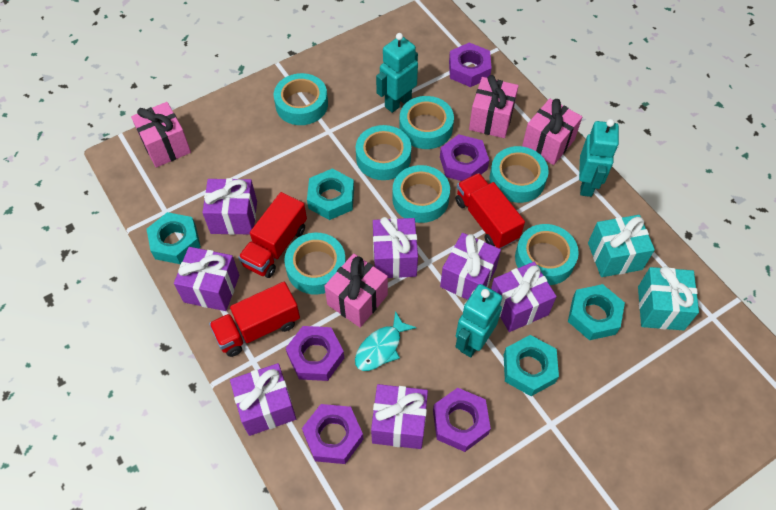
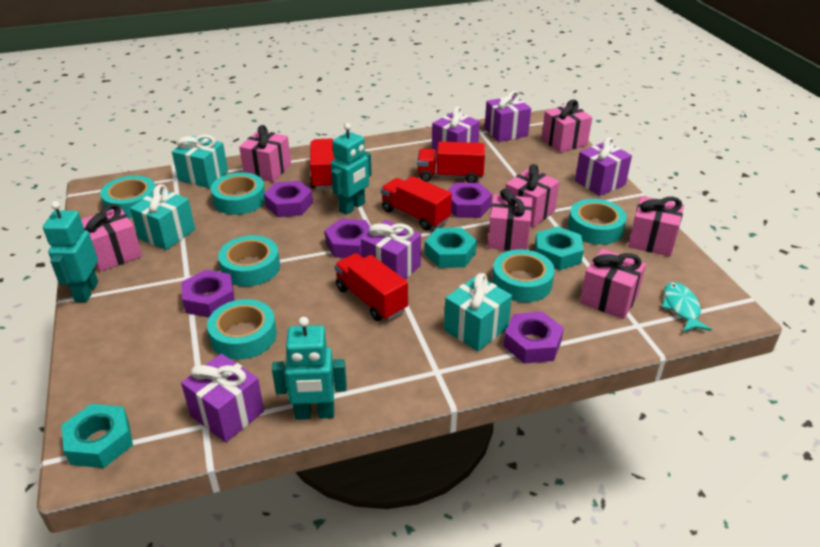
pink gift: 4 -> 7
purple gift: 7 -> 5
red truck: 3 -> 4
turquoise gift: 2 -> 3
turquoise nut: 4 -> 3
turquoise tape: 7 -> 6

